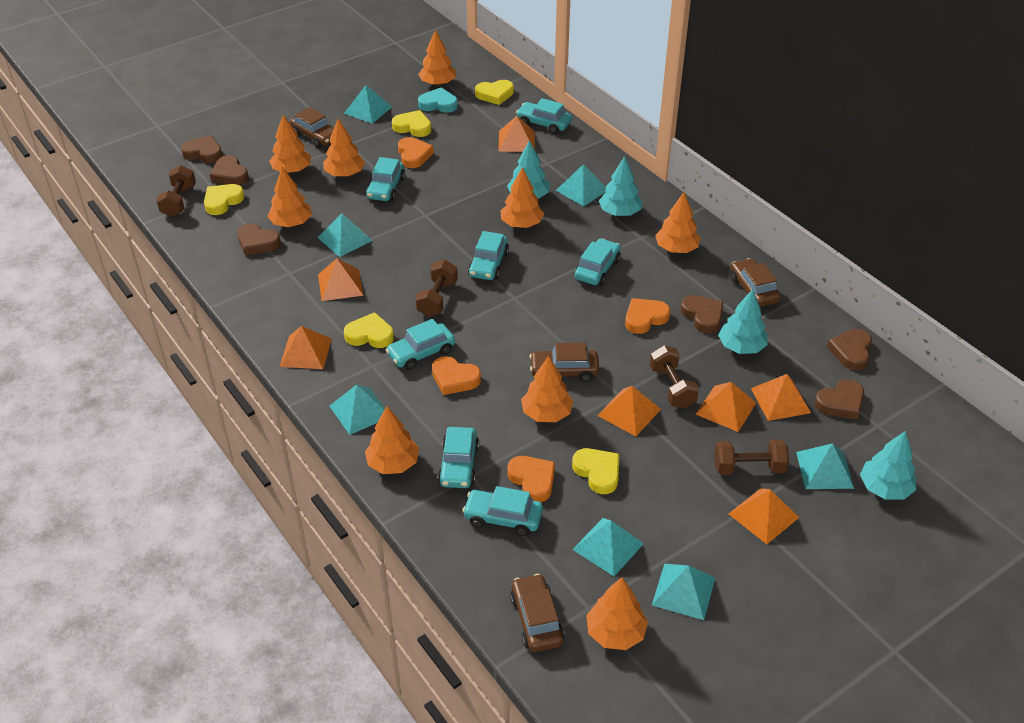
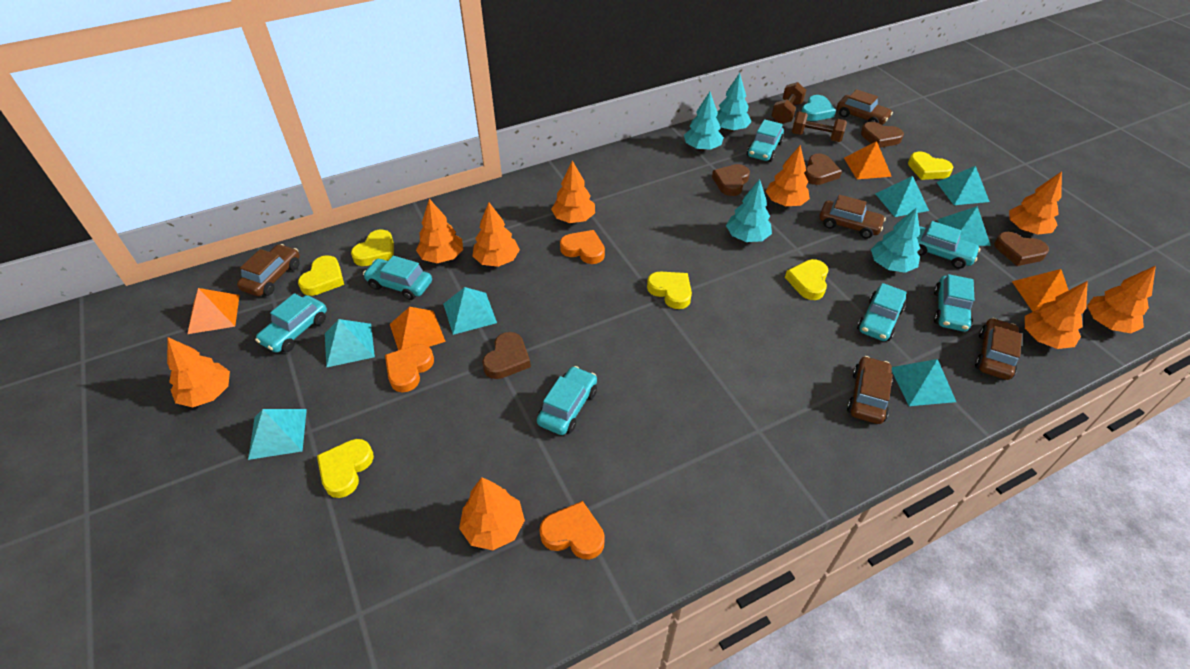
brown car: 4 -> 5
brown dumbbell: 4 -> 2
brown heart: 6 -> 5
orange heart: 4 -> 3
orange pyramid: 7 -> 4
yellow heart: 5 -> 6

